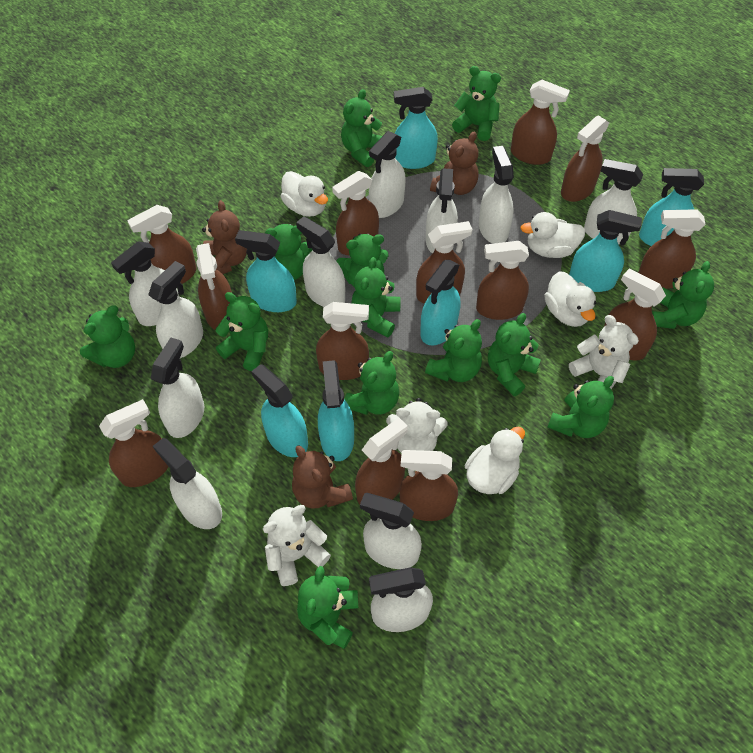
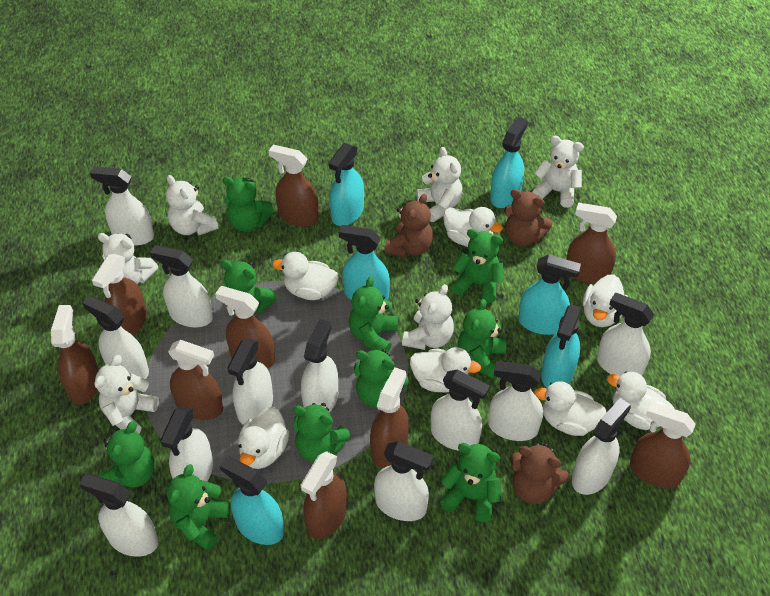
brown spray bottle: 13 -> 9
green teddy bear: 13 -> 10
turquoise spray bottle: 7 -> 6
white duck: 4 -> 7
white spray bottle: 11 -> 12
white teddy bear: 3 -> 6

